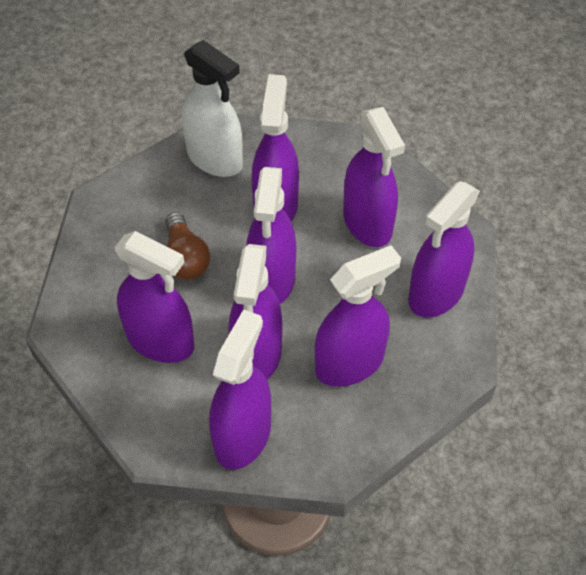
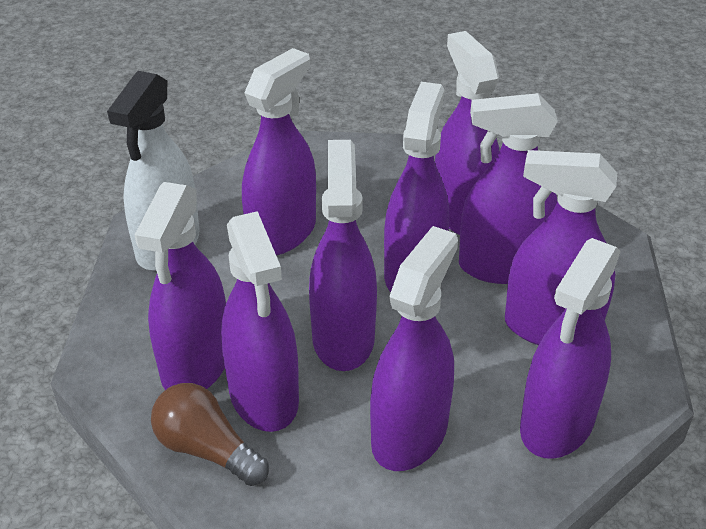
purple spray bottle: 8 -> 10

